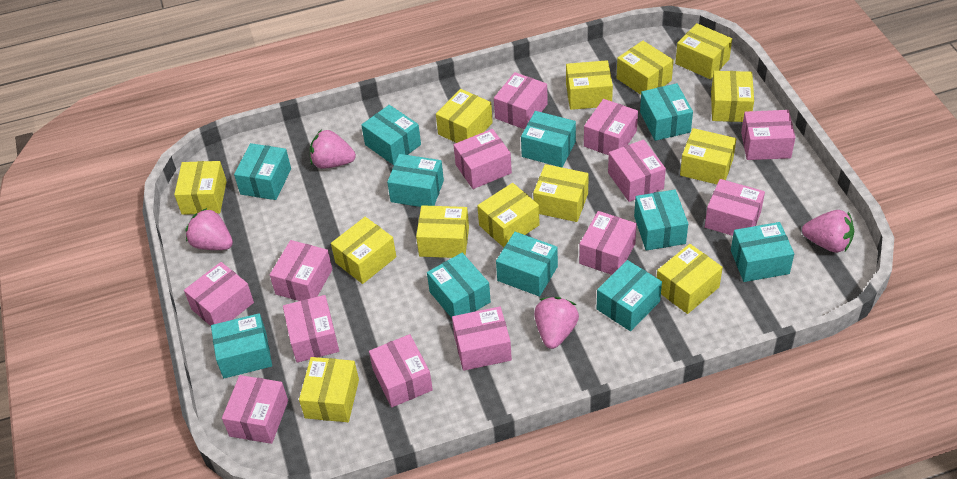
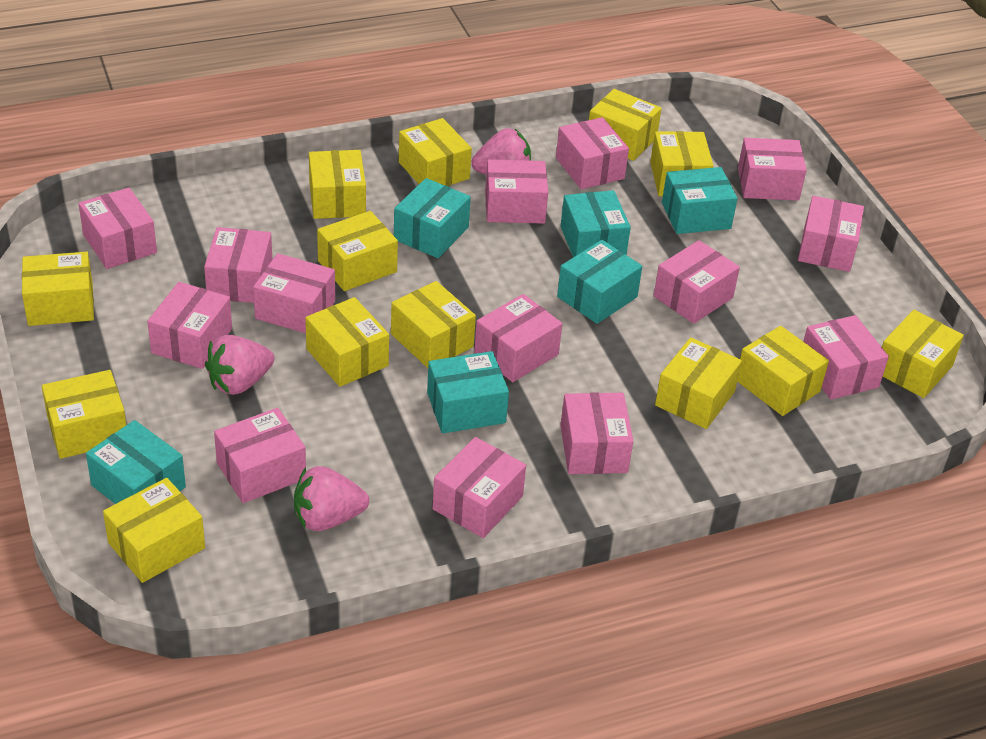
pink box: 13 -> 14
pink strawberry: 4 -> 3
turquoise box: 11 -> 6

